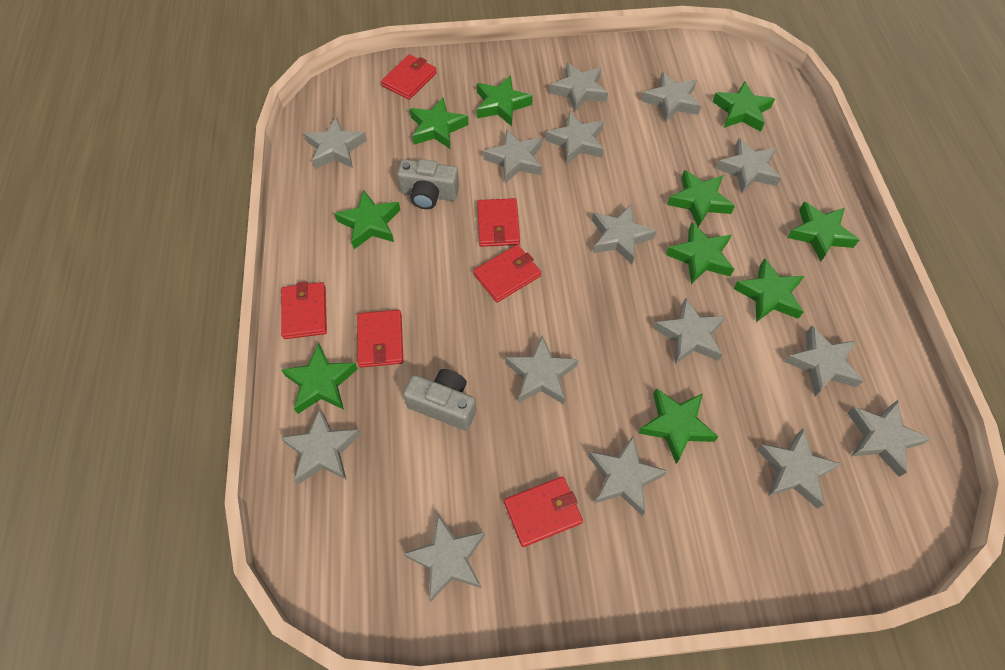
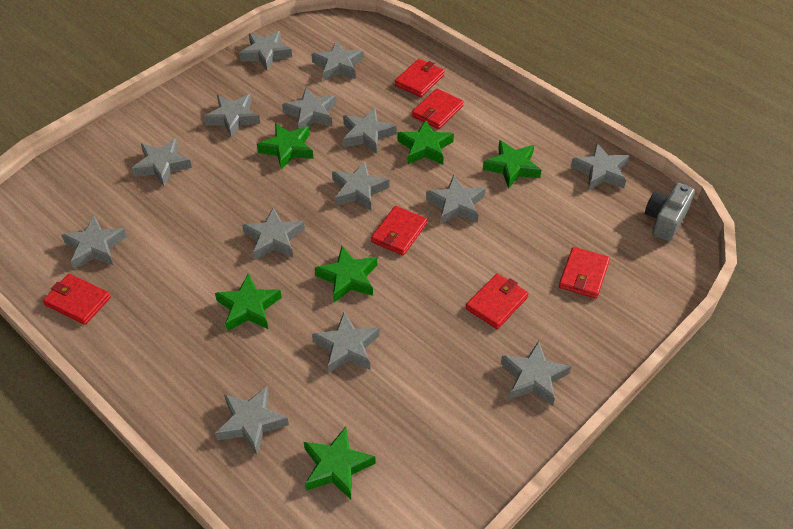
green star: 10 -> 6
grey camera: 2 -> 1
grey star: 15 -> 14

